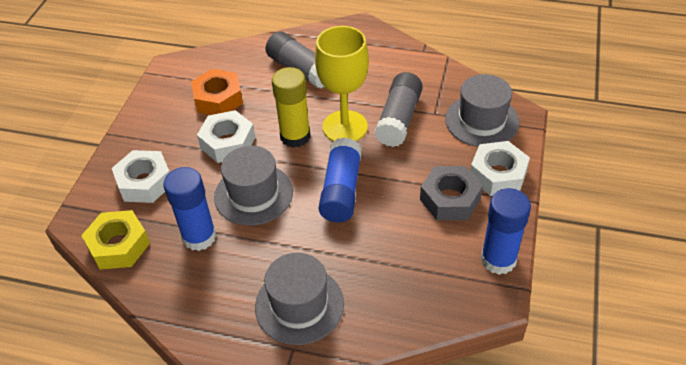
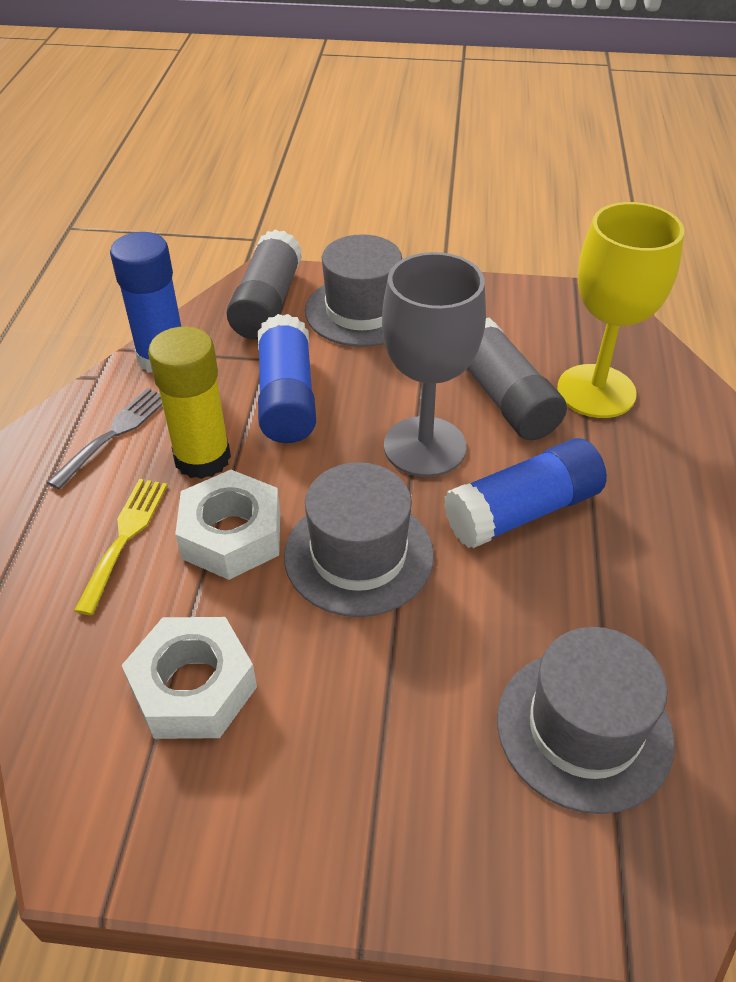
grey fork: 0 -> 1
grey goblet: 0 -> 1
grey nut: 1 -> 0
orange nut: 1 -> 0
white nut: 3 -> 2
yellow fork: 0 -> 1
yellow nut: 1 -> 0

